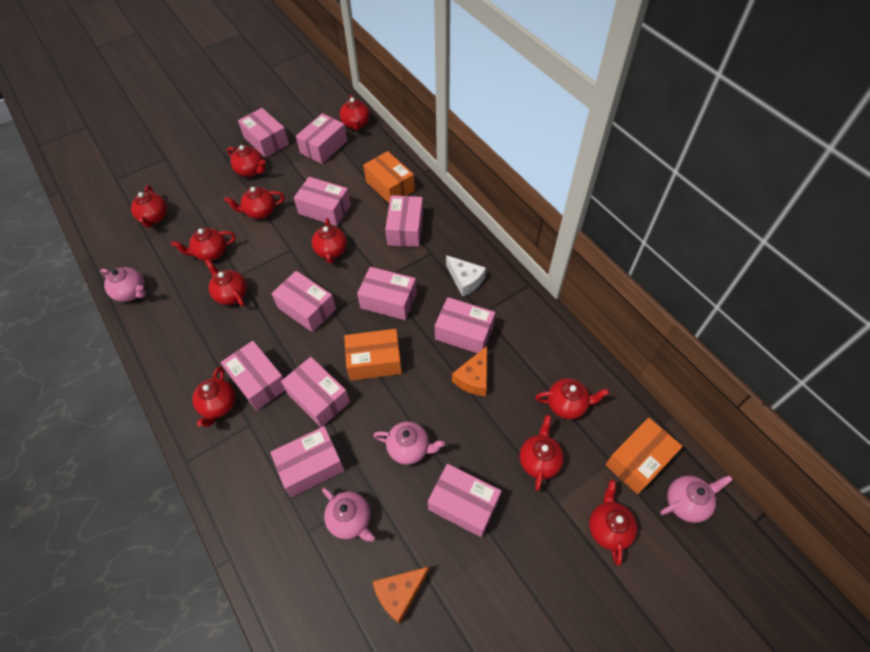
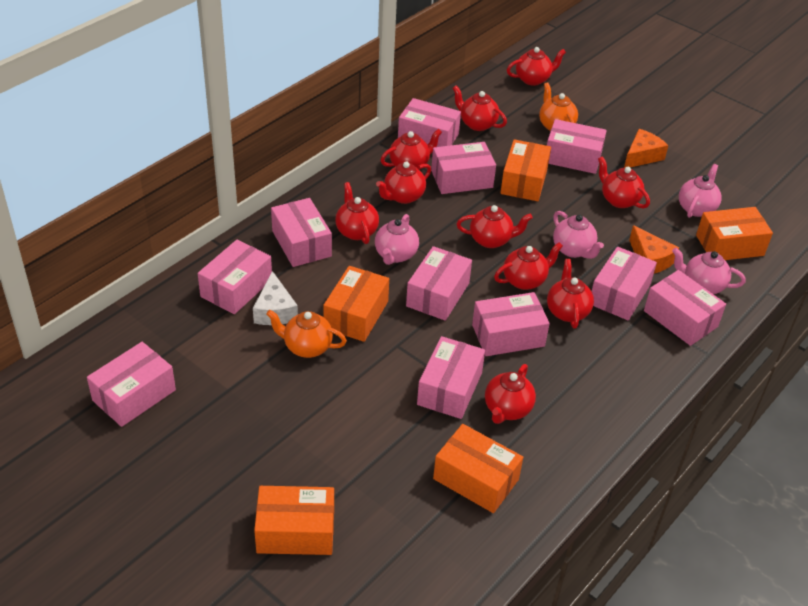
orange box: 3 -> 5
orange teapot: 0 -> 2
red teapot: 11 -> 10

